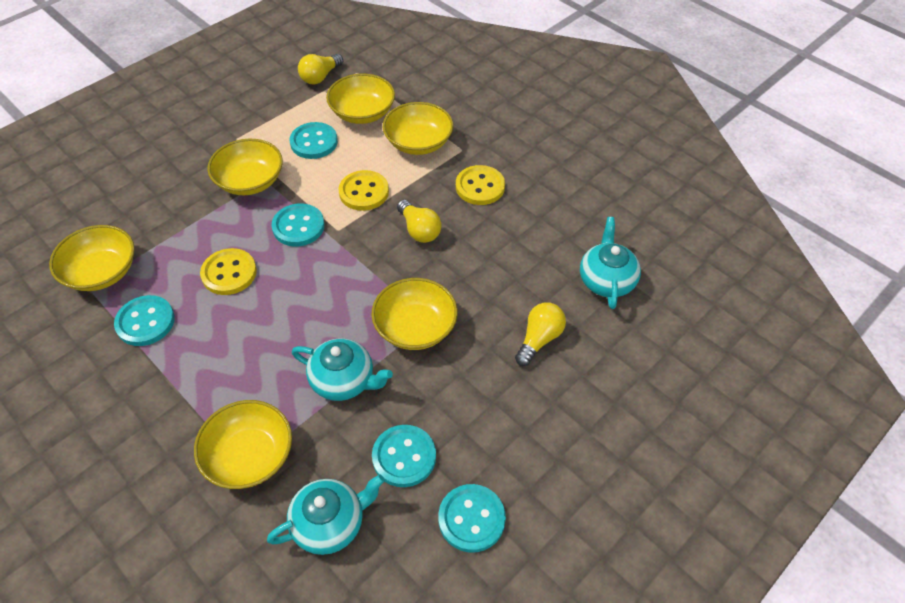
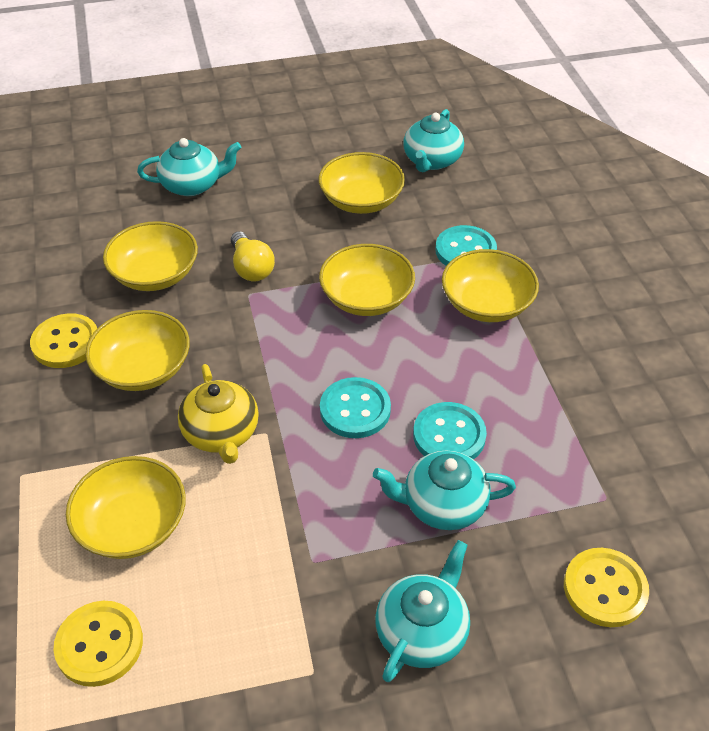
turquoise button: 5 -> 3
turquoise teapot: 3 -> 4
yellow light bulb: 3 -> 1
yellow teapot: 0 -> 1

